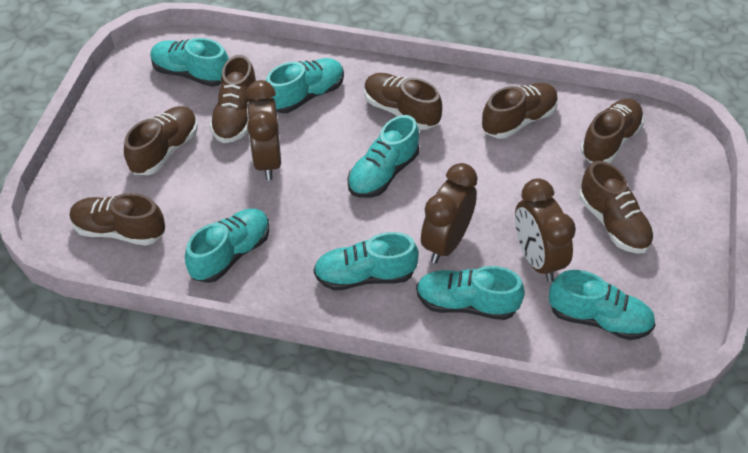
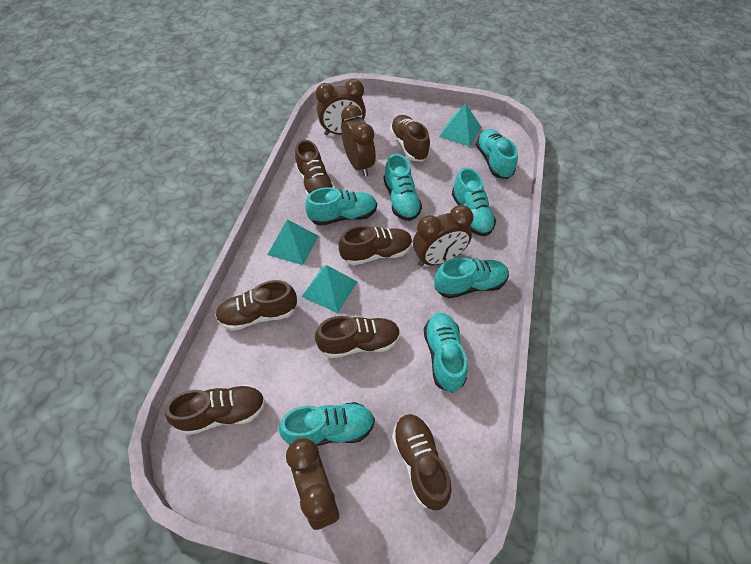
brown clock: 3 -> 4
turquoise pyramid: 0 -> 3

